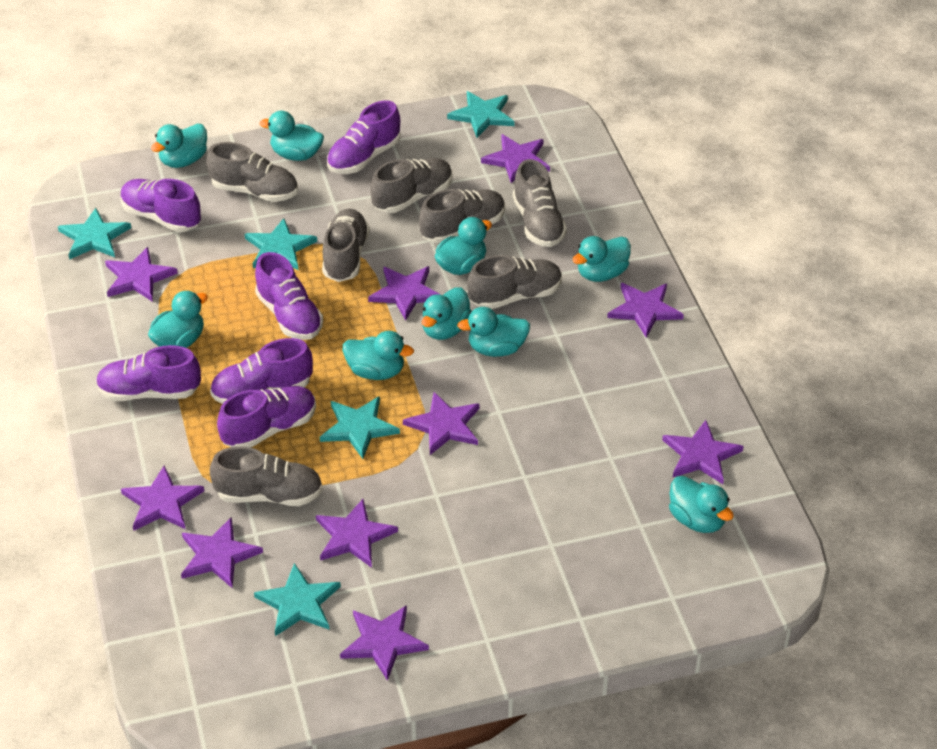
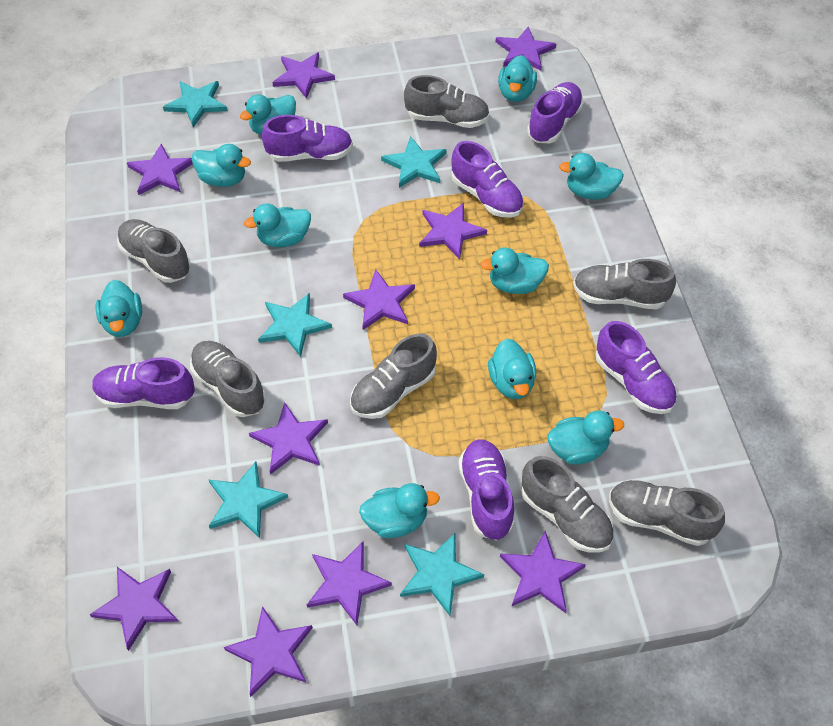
turquoise duck: 9 -> 10

